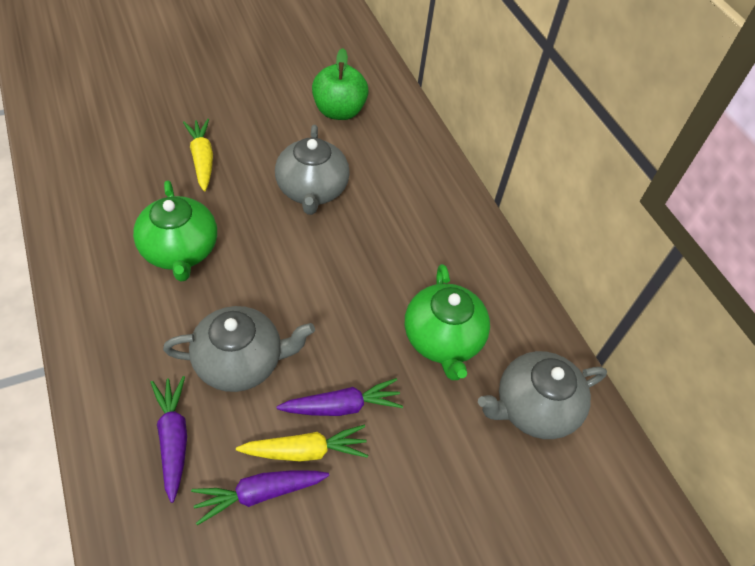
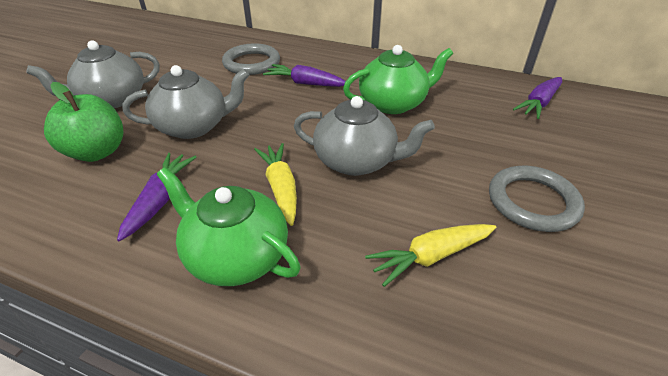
grey ring: 0 -> 2

